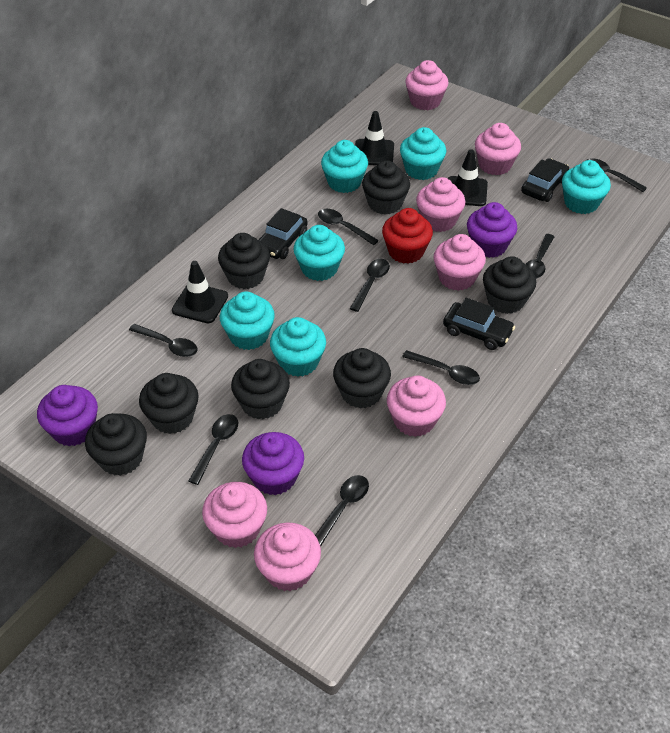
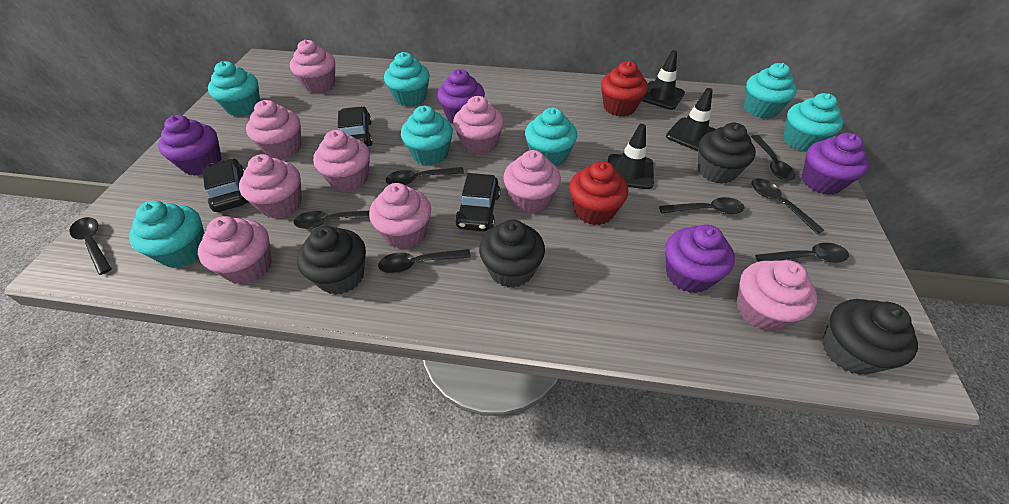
black cupcake: 7 -> 4
pink cupcake: 7 -> 9
purple cupcake: 3 -> 4
red cupcake: 1 -> 2
turquoise cupcake: 6 -> 7

